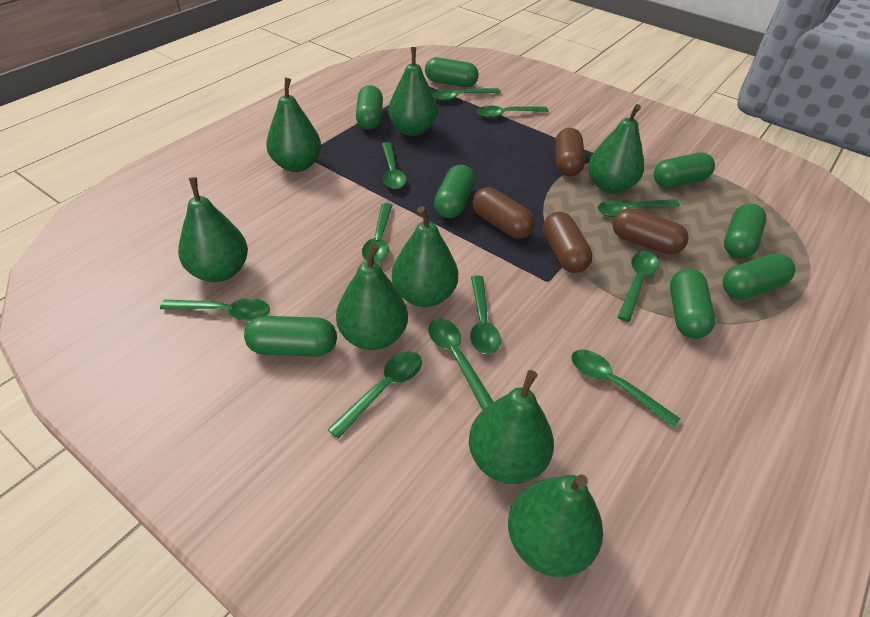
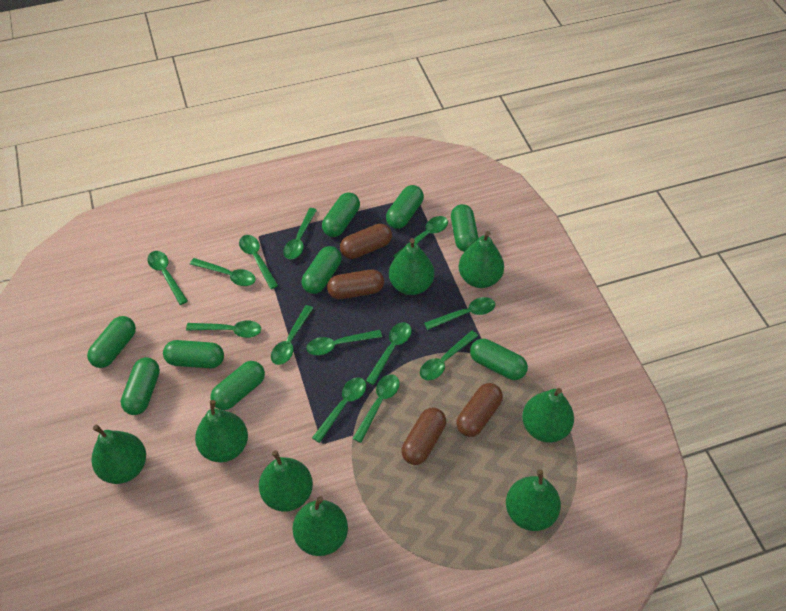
green capsule: 8 -> 9
green spoon: 11 -> 13

